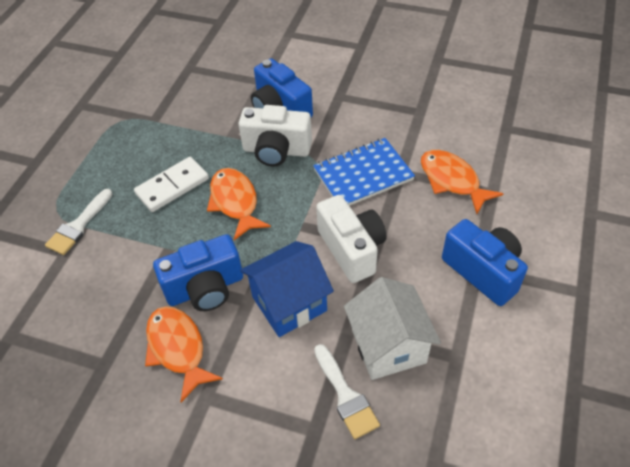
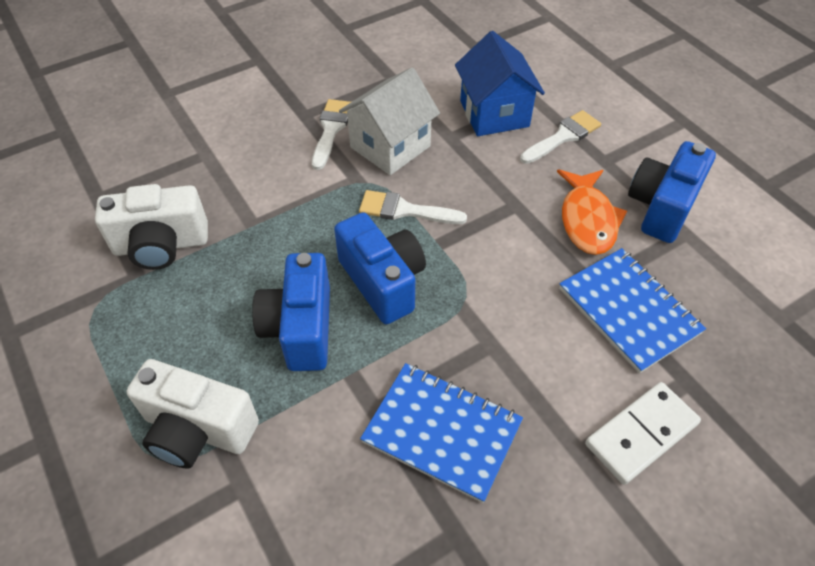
blue notebook: 1 -> 2
orange fish: 3 -> 1
white brush: 2 -> 3

